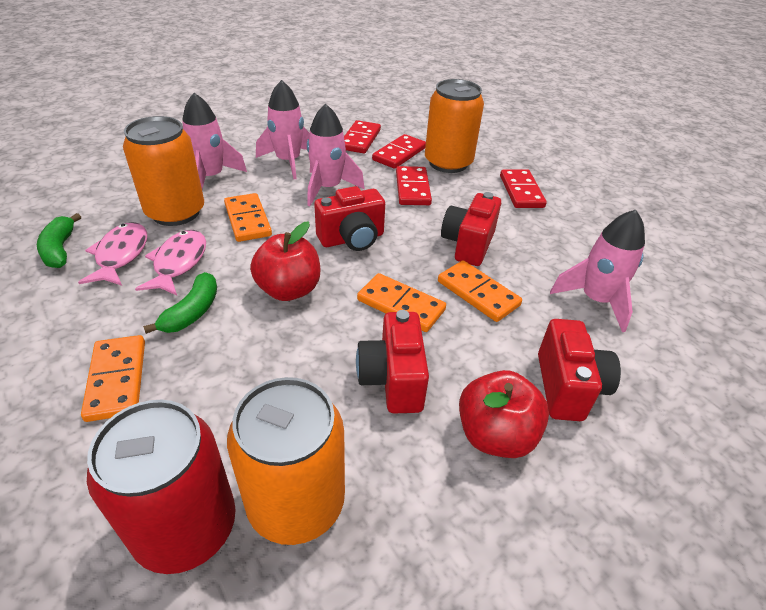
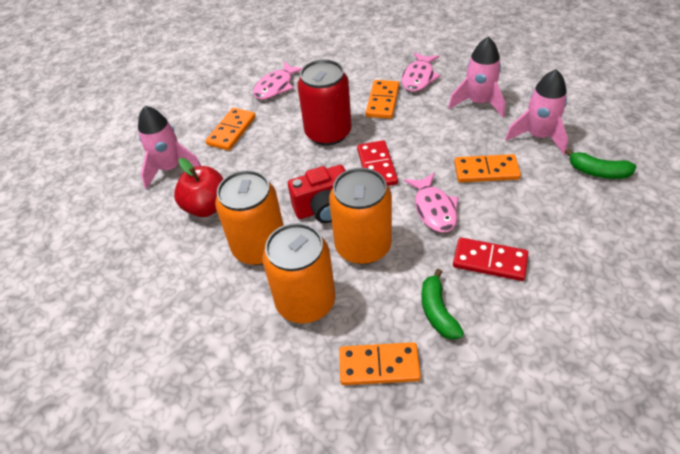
pink fish: 2 -> 3
pink rocket: 4 -> 3
red apple: 2 -> 1
red camera: 4 -> 1
red domino: 4 -> 2

